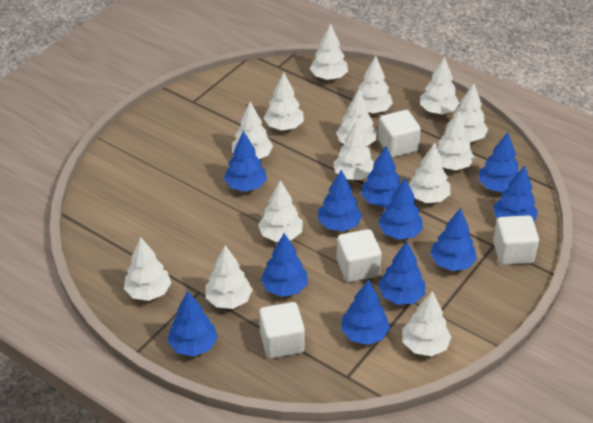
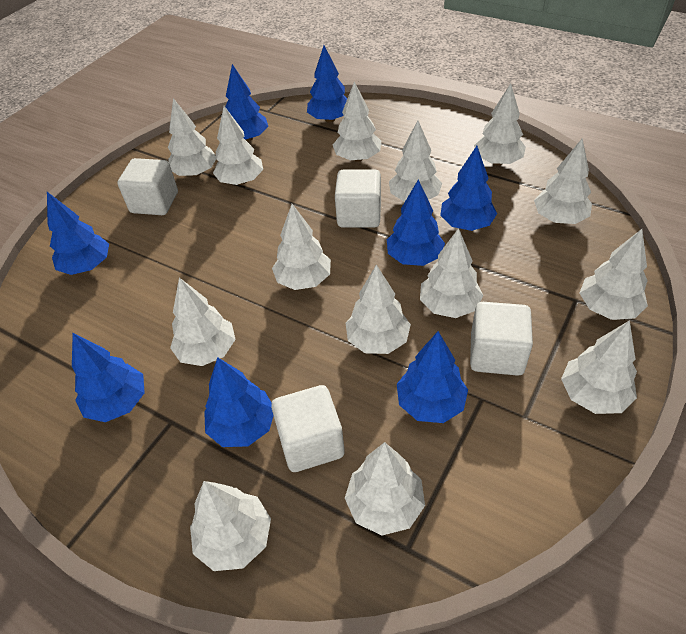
blue tree: 11 -> 8

